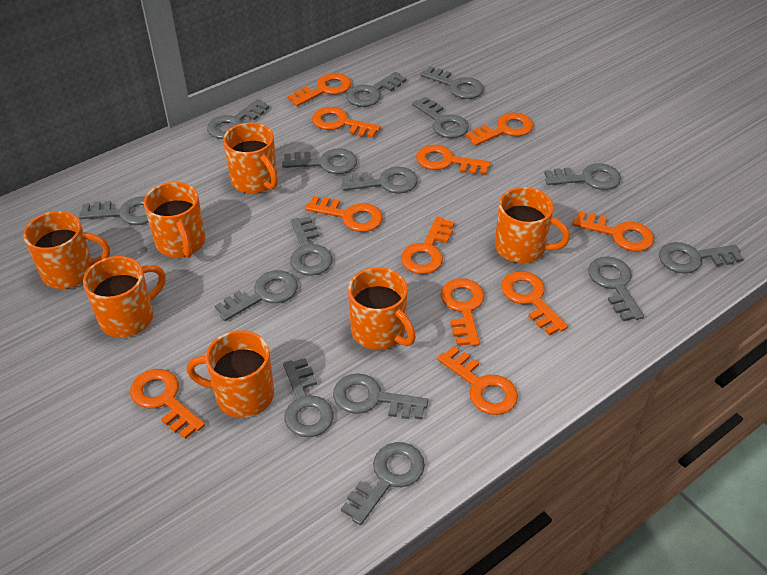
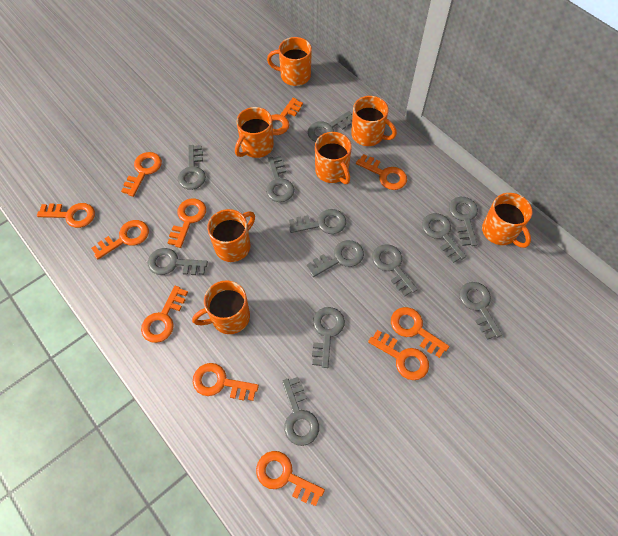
grey key: 15 -> 12

